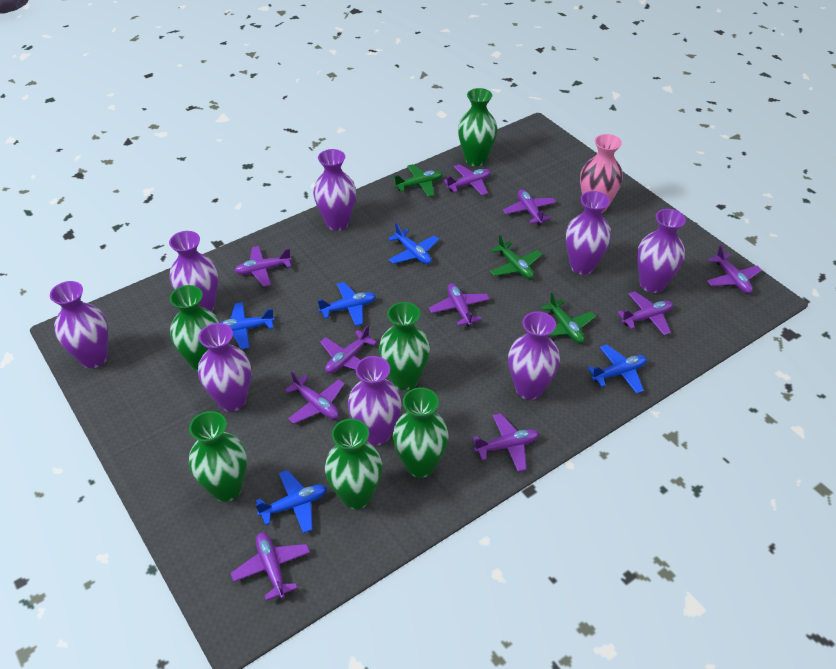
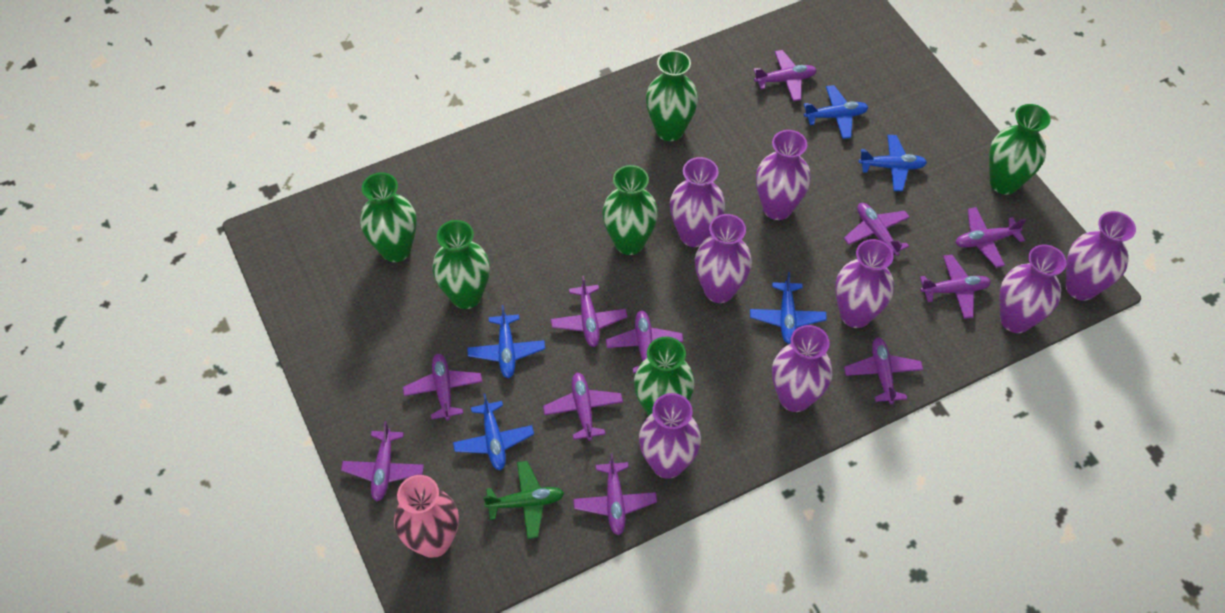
green plane: 3 -> 1
purple plane: 10 -> 11

